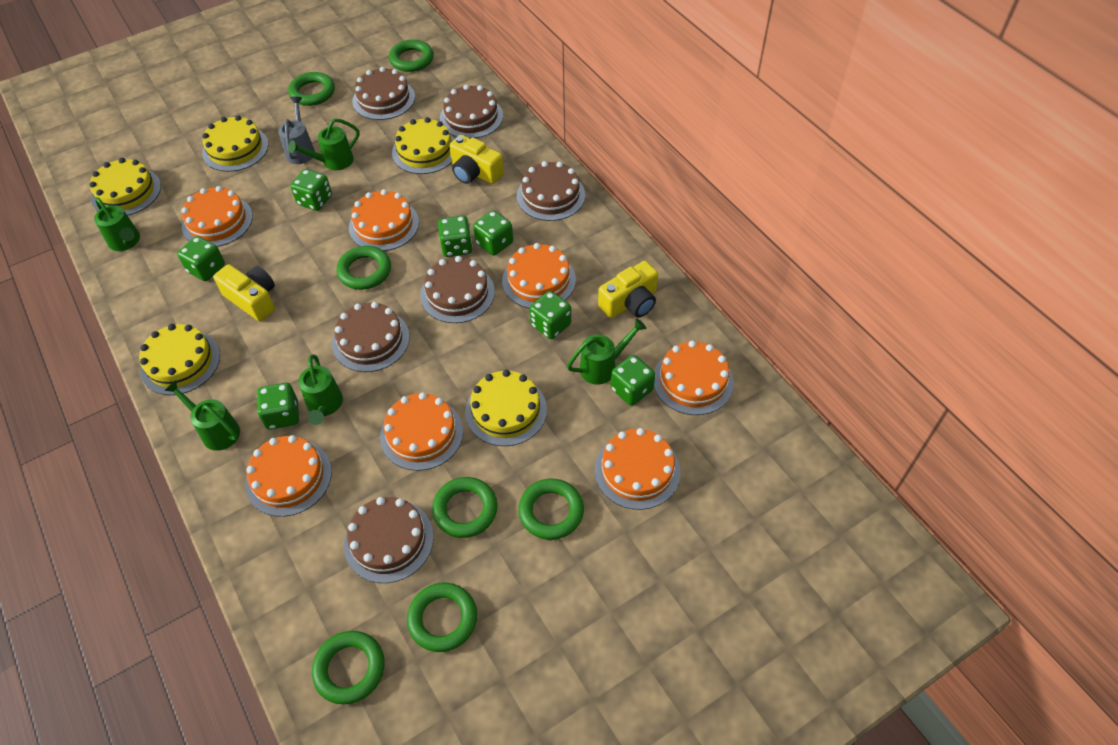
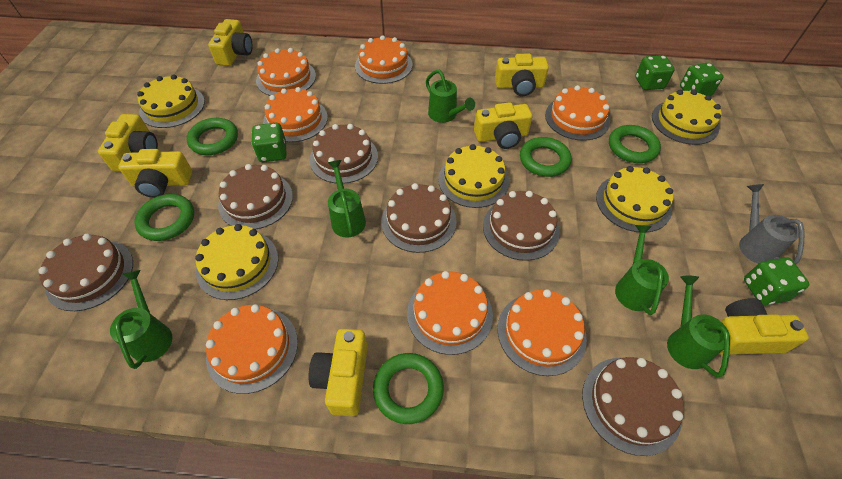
green dice: 7 -> 4
green ring: 7 -> 5
yellow camera: 3 -> 7

